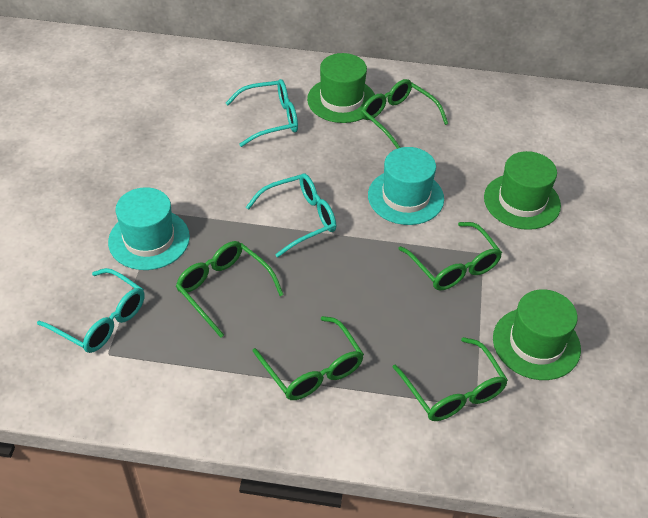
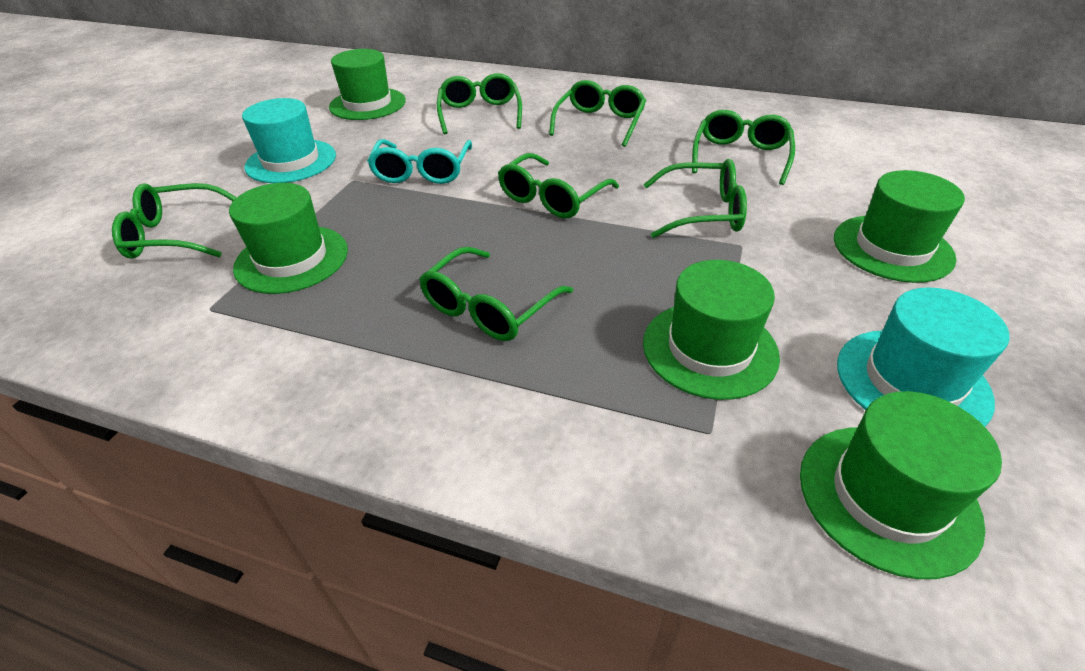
green glasses: 5 -> 7
green hat: 3 -> 5
turquoise glasses: 3 -> 1

